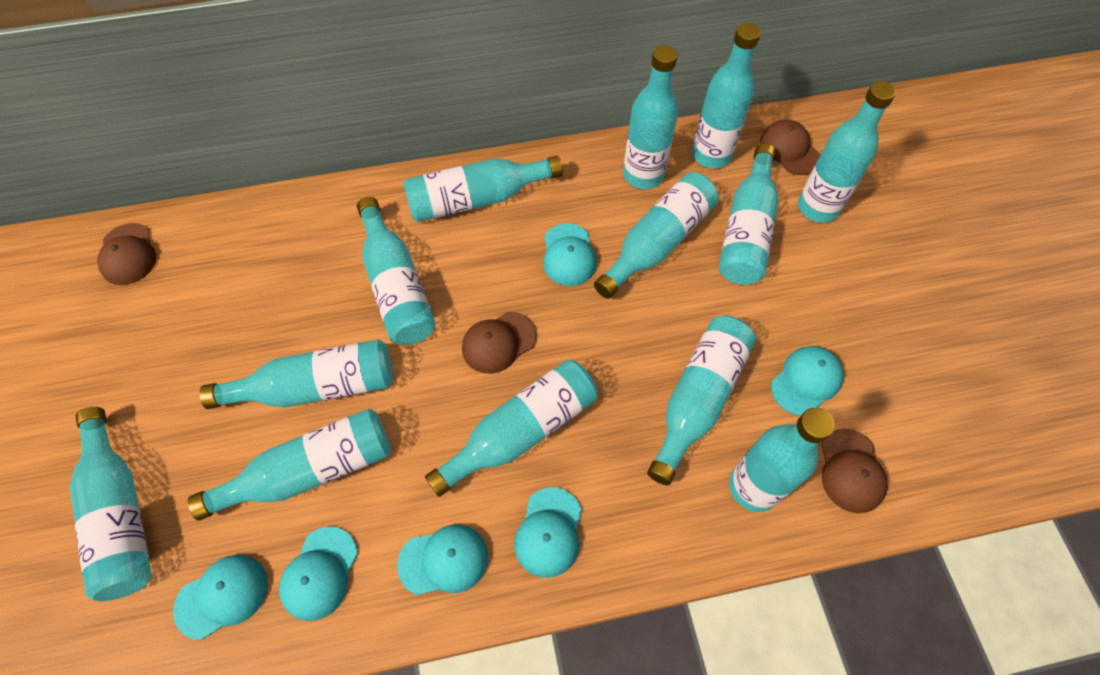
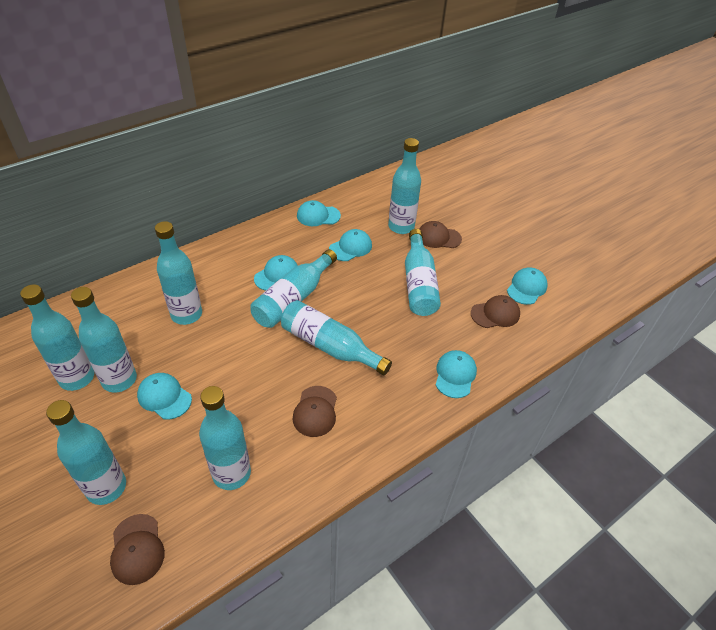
turquoise bottle: 13 -> 9

